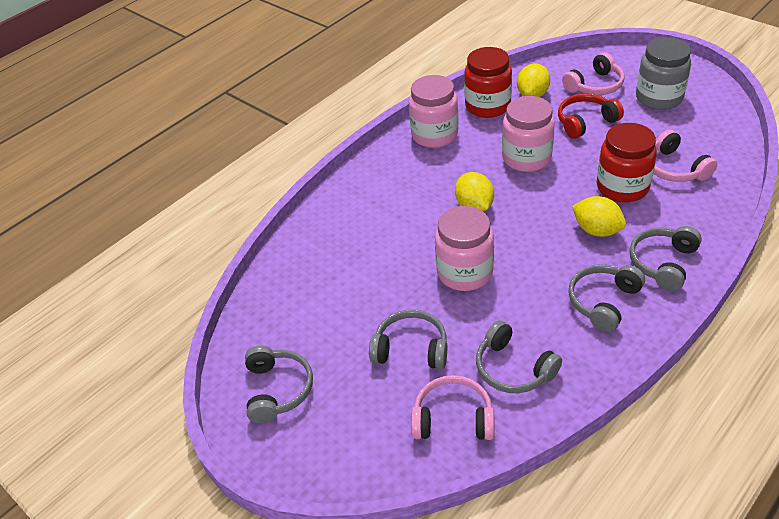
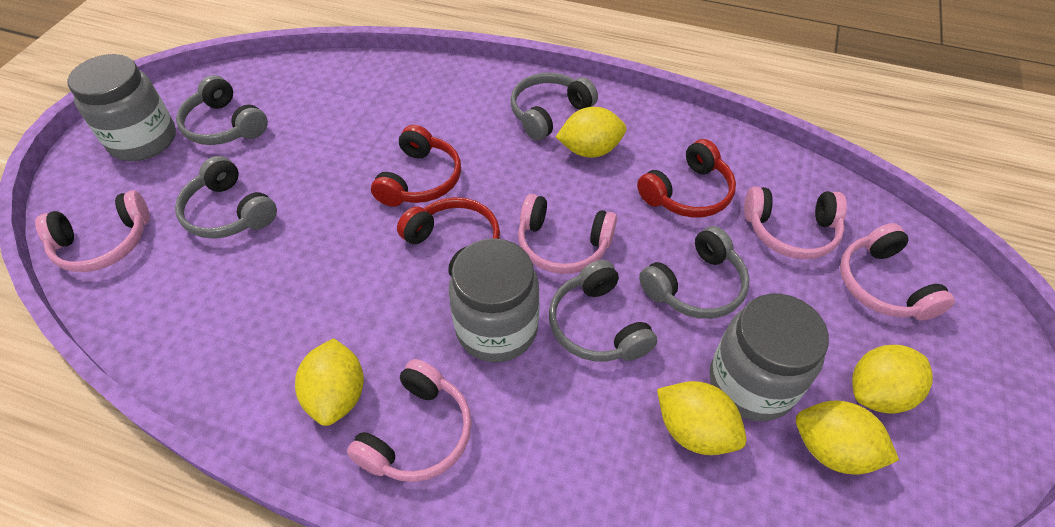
grey jar: 1 -> 3
pink headphones: 3 -> 5
pink jar: 3 -> 0
red headphones: 1 -> 3
red jar: 2 -> 0
yellow lemon: 3 -> 5

